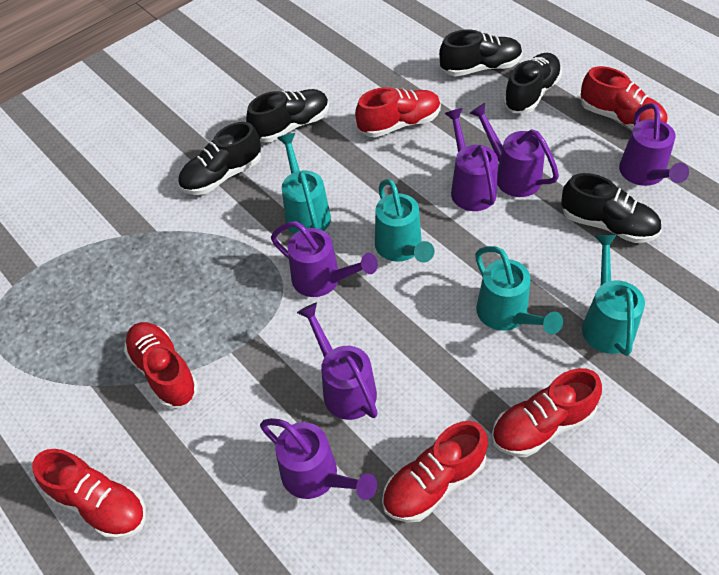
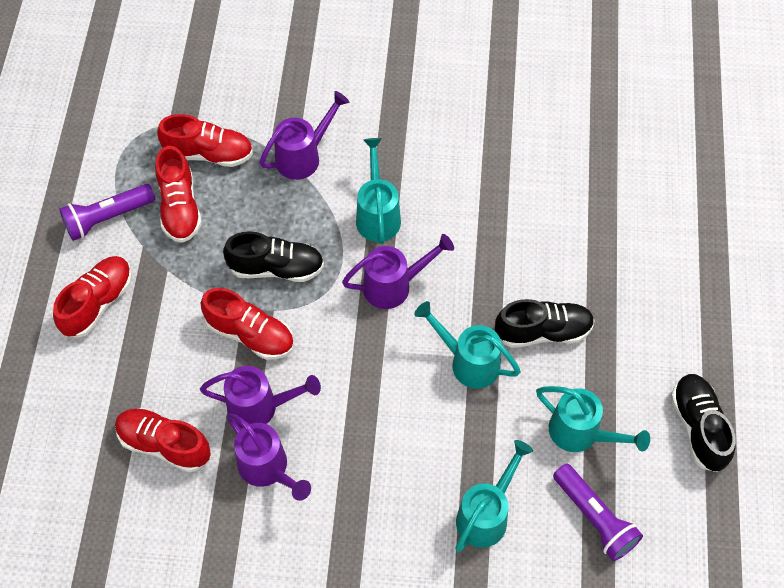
black shoe: 5 -> 3
purple flashlight: 0 -> 2
purple watering can: 6 -> 4
red shoe: 6 -> 5

